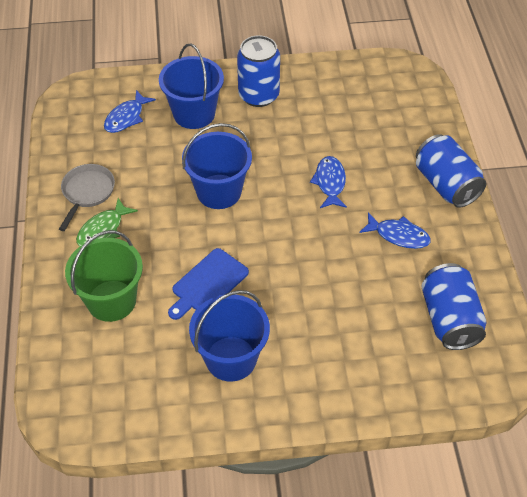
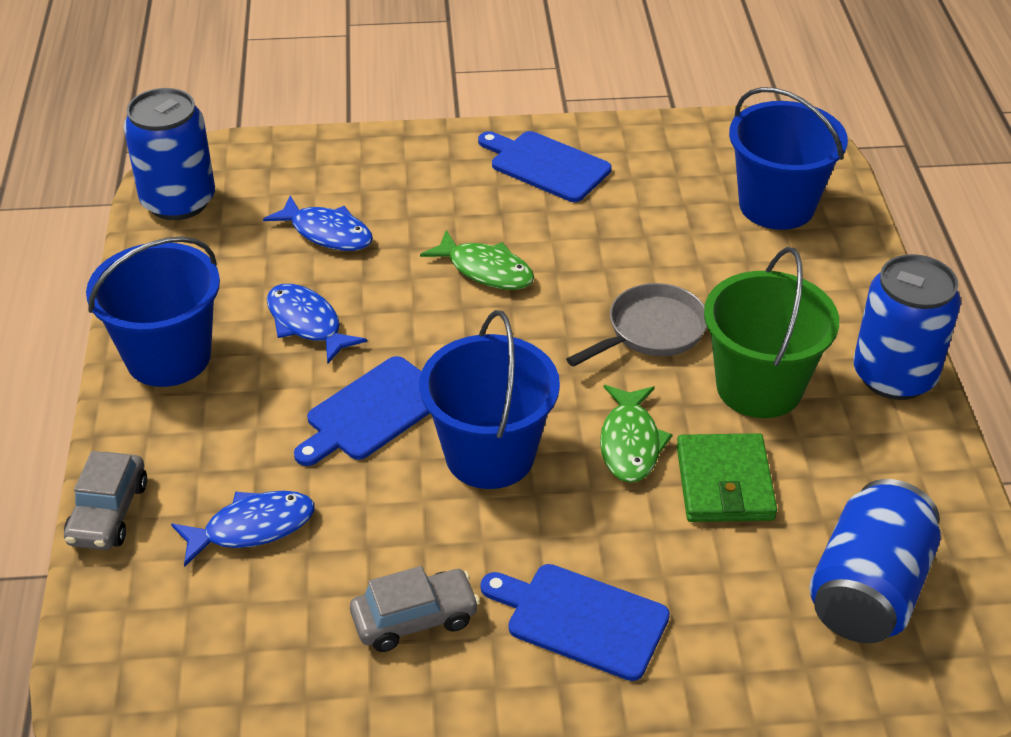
blue cutting board: 1 -> 3
green fish: 1 -> 2
green wallet: 0 -> 1
grey car: 0 -> 2

